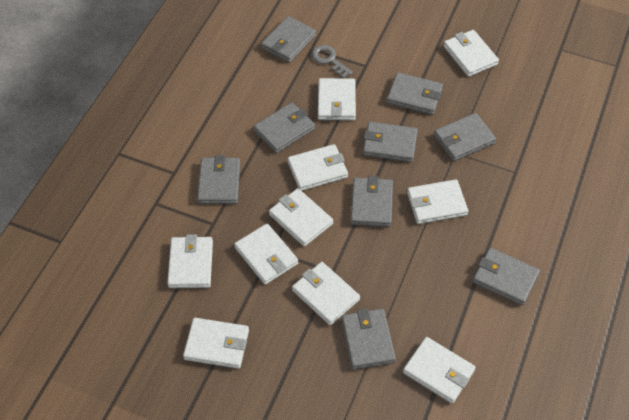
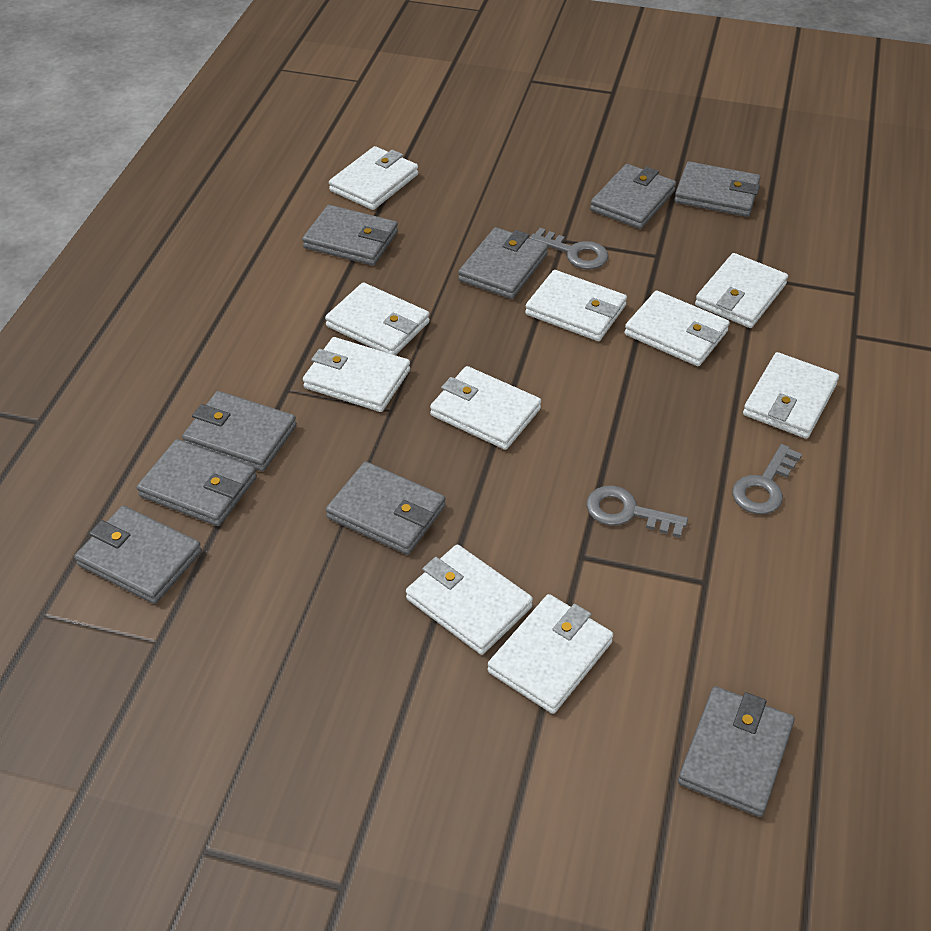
grey key: 1 -> 3

